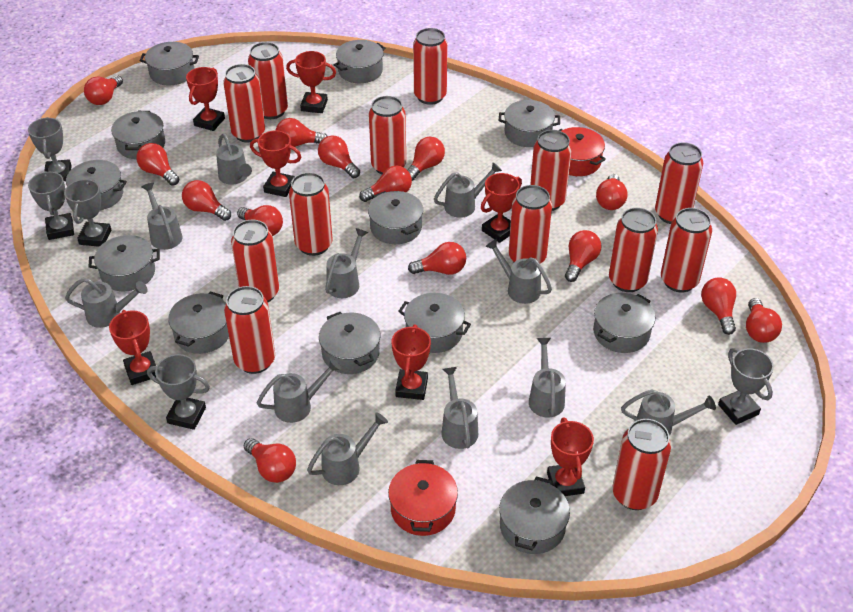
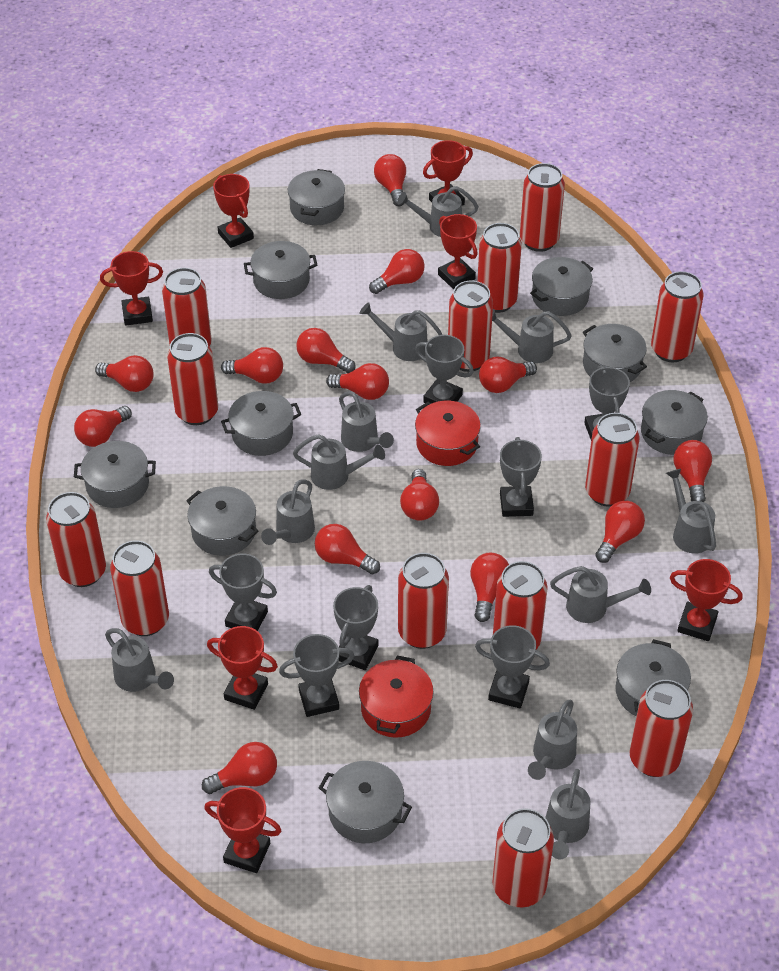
grey pot: 12 -> 10
grey trophy: 5 -> 7

